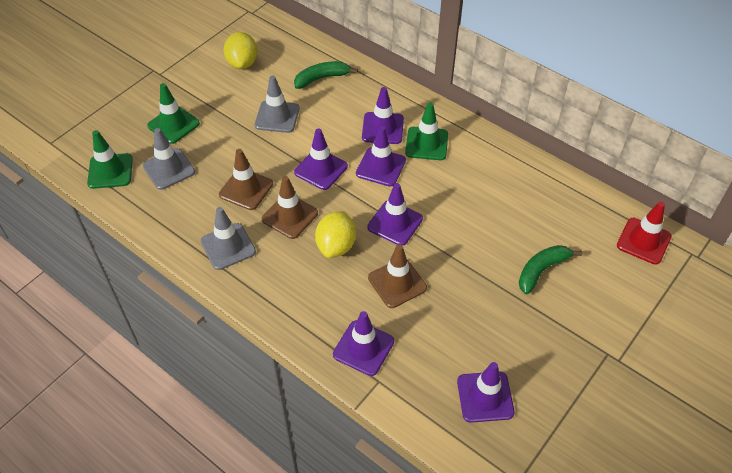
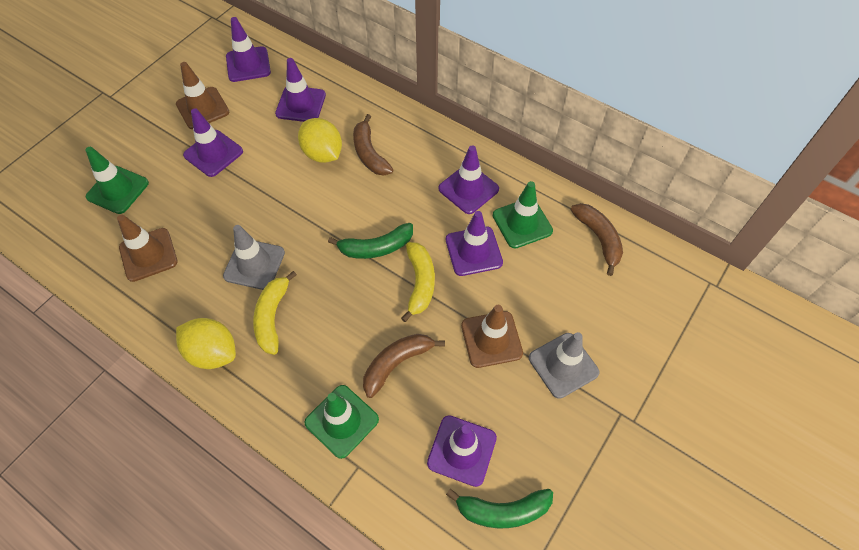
brown banana: 0 -> 3
grey traffic cone: 3 -> 2
red traffic cone: 1 -> 0
yellow banana: 0 -> 2

